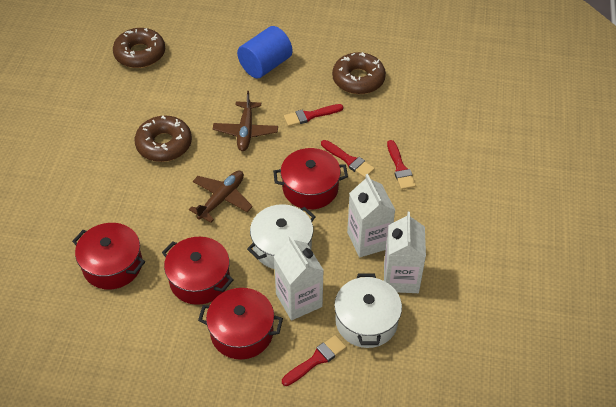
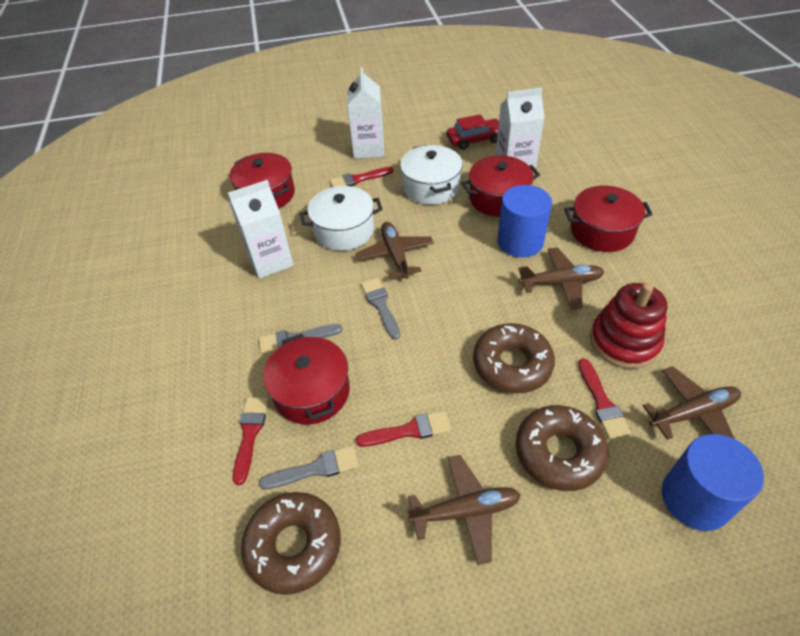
blue cylinder: 1 -> 2
brown plane: 2 -> 4
grey brush: 0 -> 3
red car: 0 -> 1
red stacking toy: 0 -> 1

